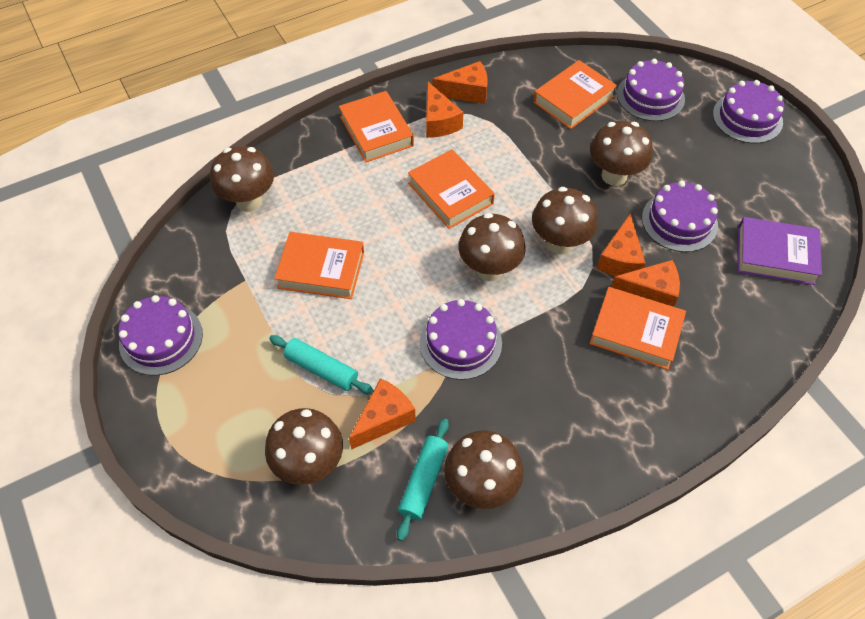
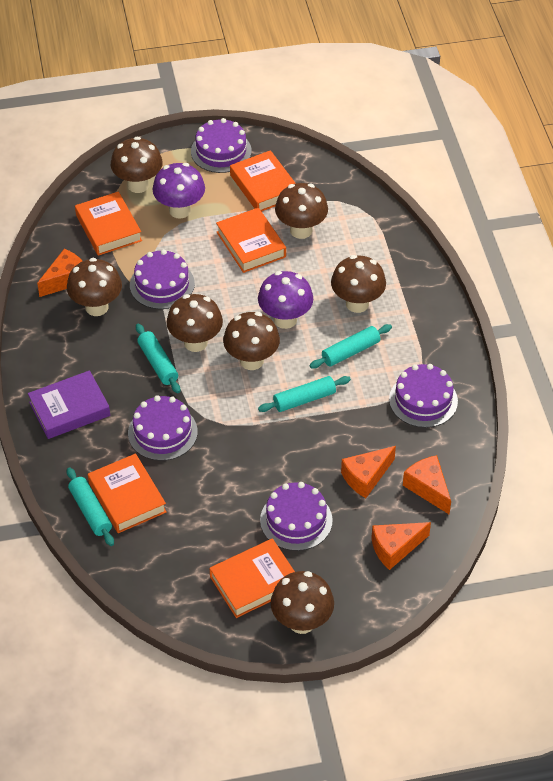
brown mushroom: 6 -> 7
orange cheese: 5 -> 4
purple mushroom: 0 -> 2
turquoise rolling pin: 2 -> 4

